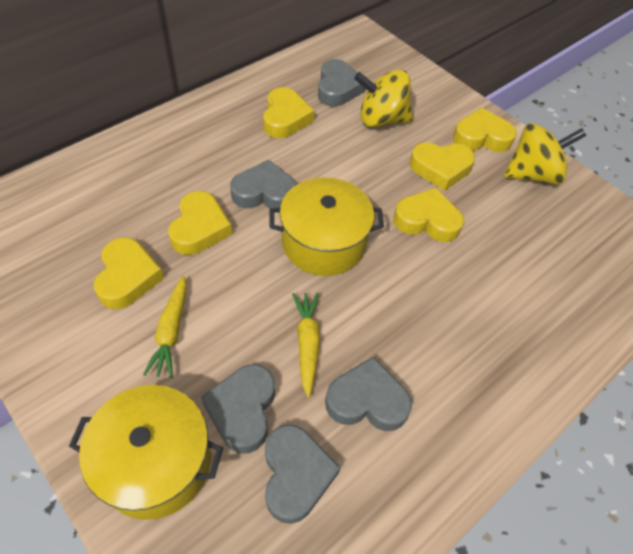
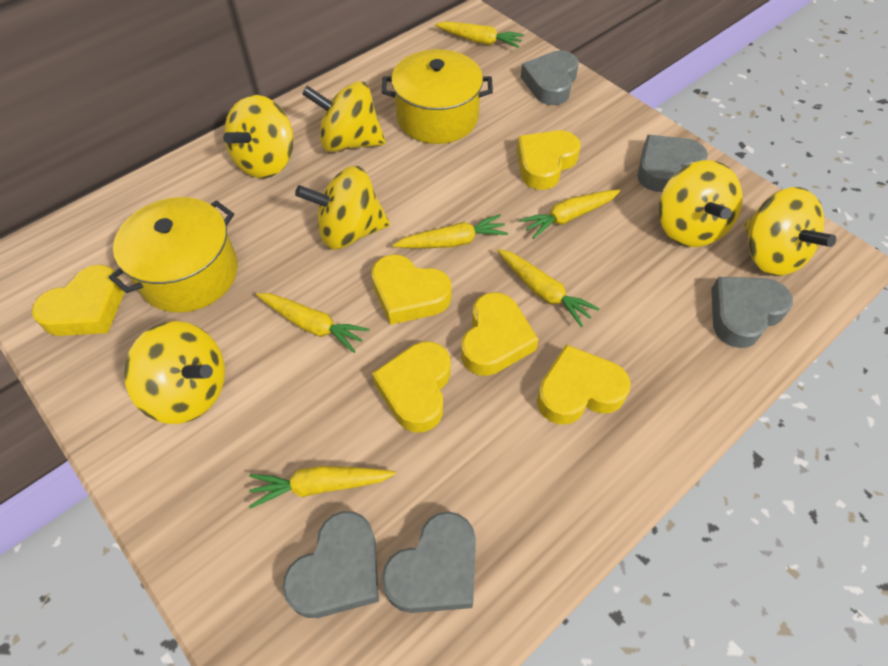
yellow carrot: 2 -> 6
yellow spinning top: 2 -> 6

